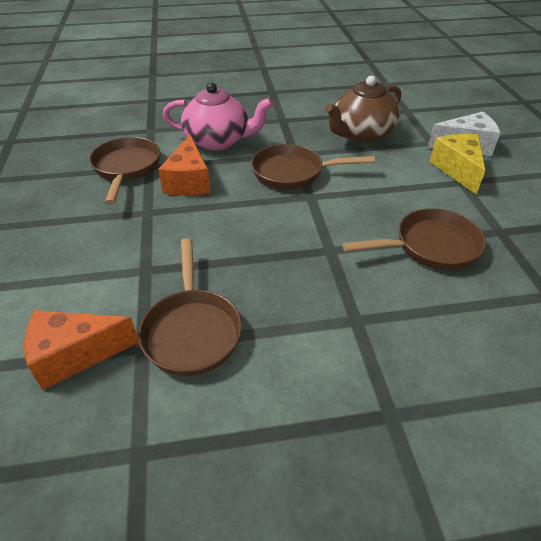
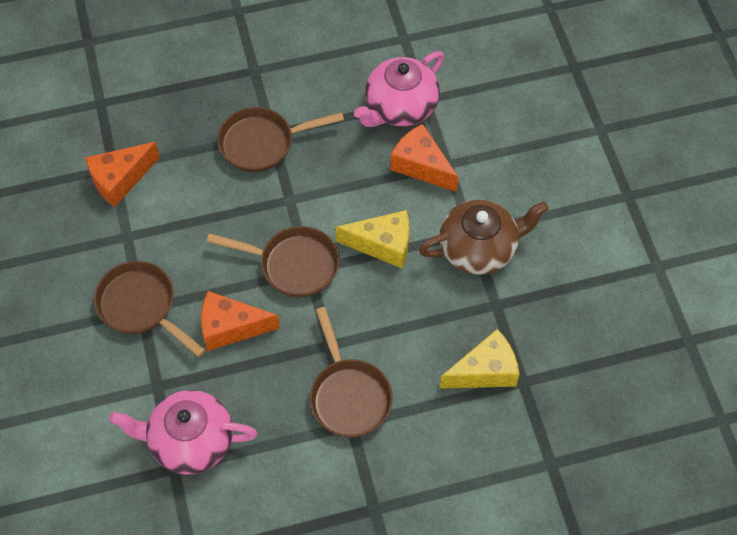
orange cheese: 2 -> 3
pink teapot: 1 -> 2
white cheese: 1 -> 0
yellow cheese: 1 -> 2

